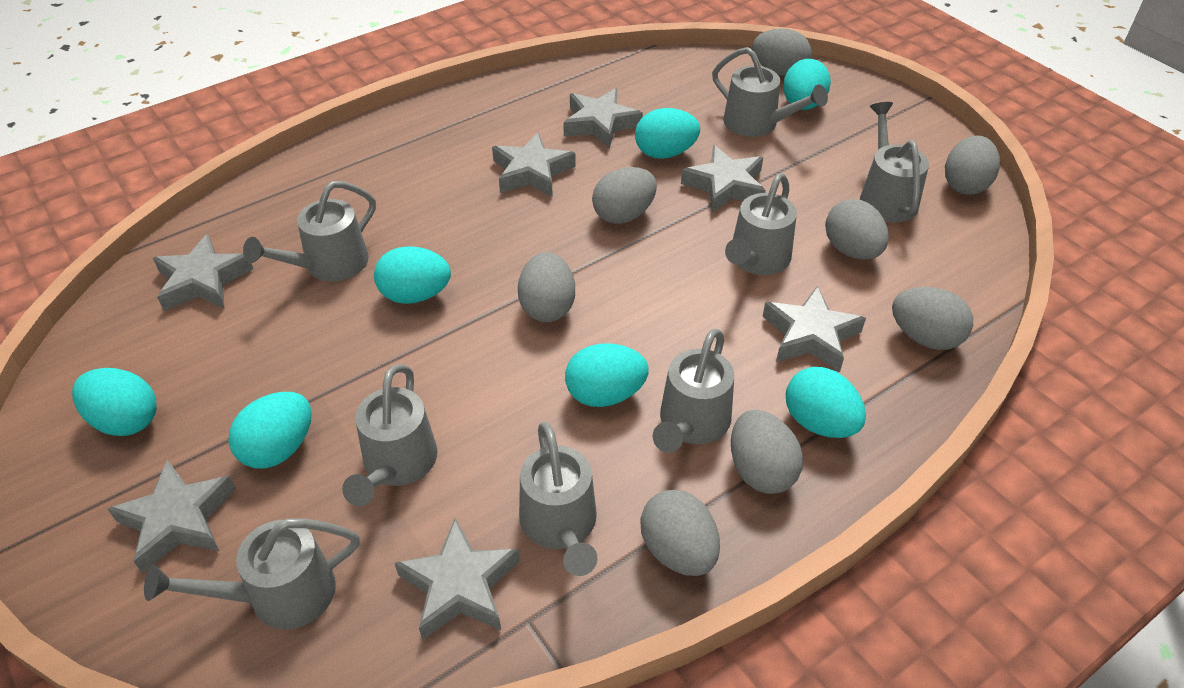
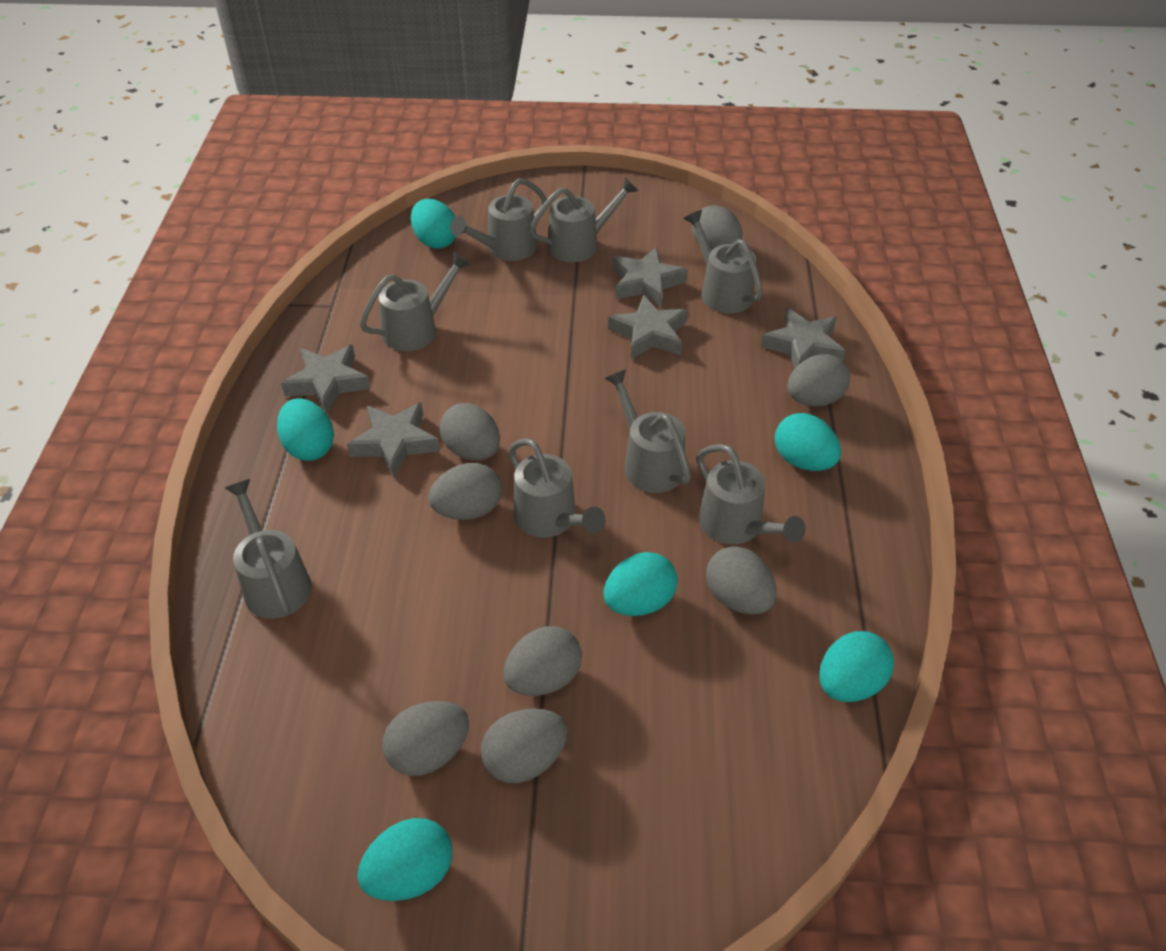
grey star: 7 -> 5
turquoise egg: 7 -> 6

